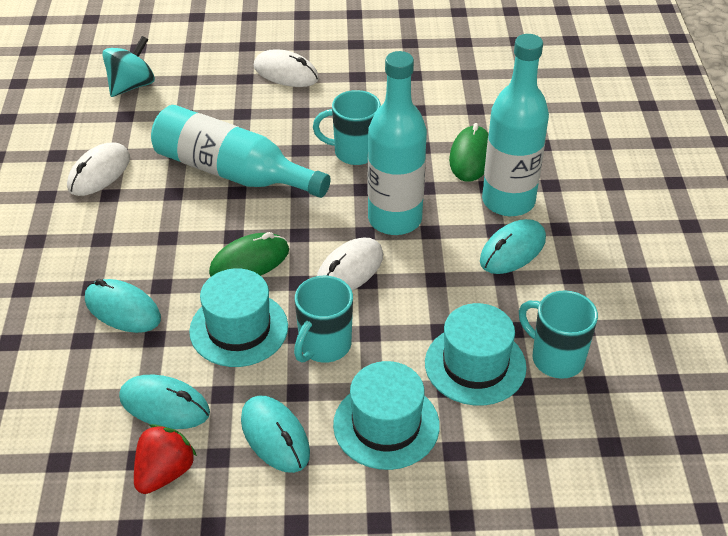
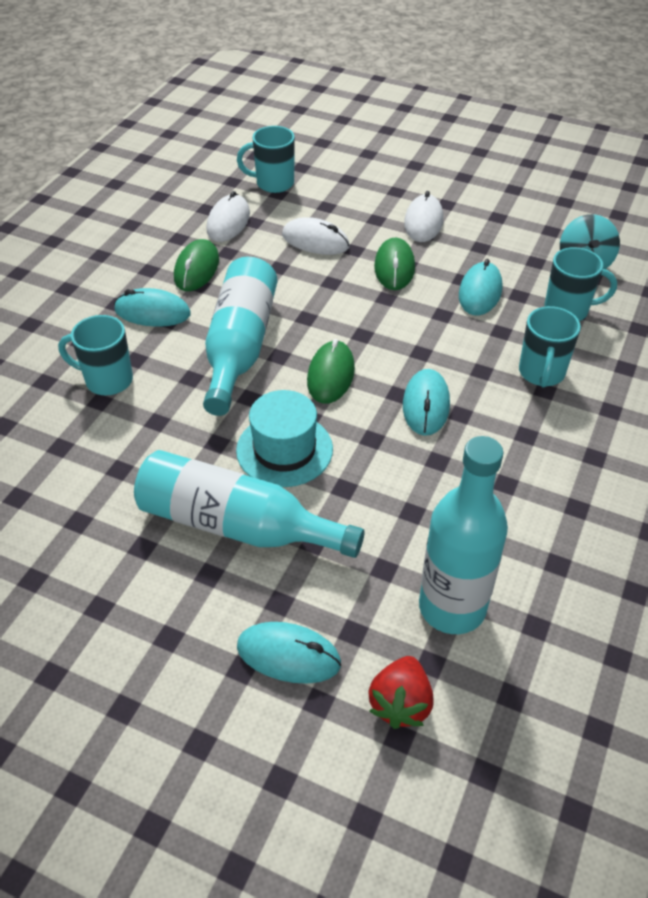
green mouse: 2 -> 3
turquoise hat: 3 -> 1
turquoise mug: 3 -> 4

